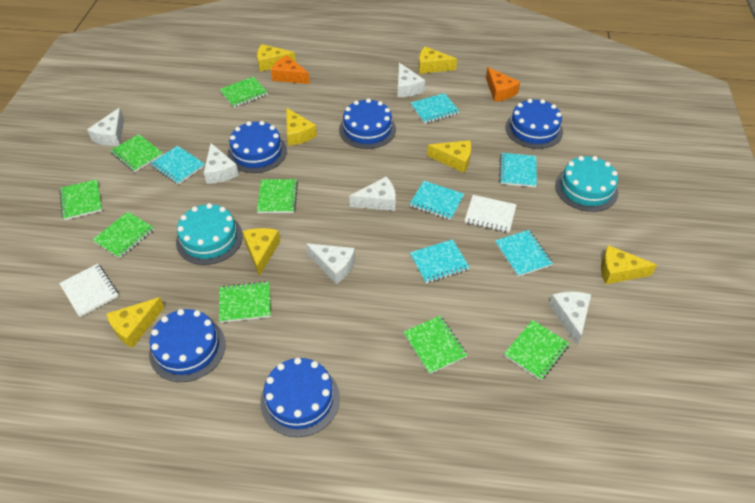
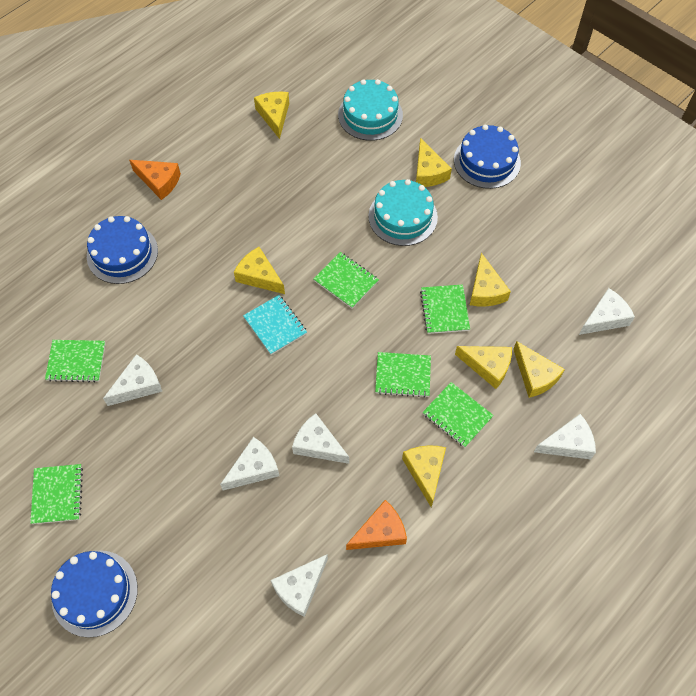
blue cake: 5 -> 3
green notebook: 8 -> 6
turquoise notebook: 6 -> 1
white notebook: 2 -> 0

